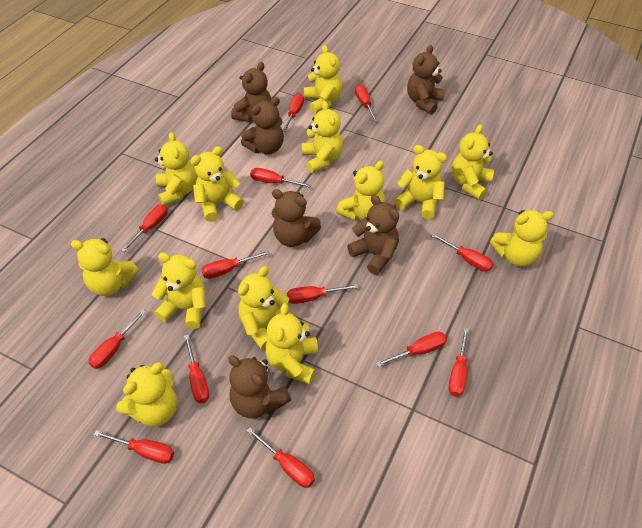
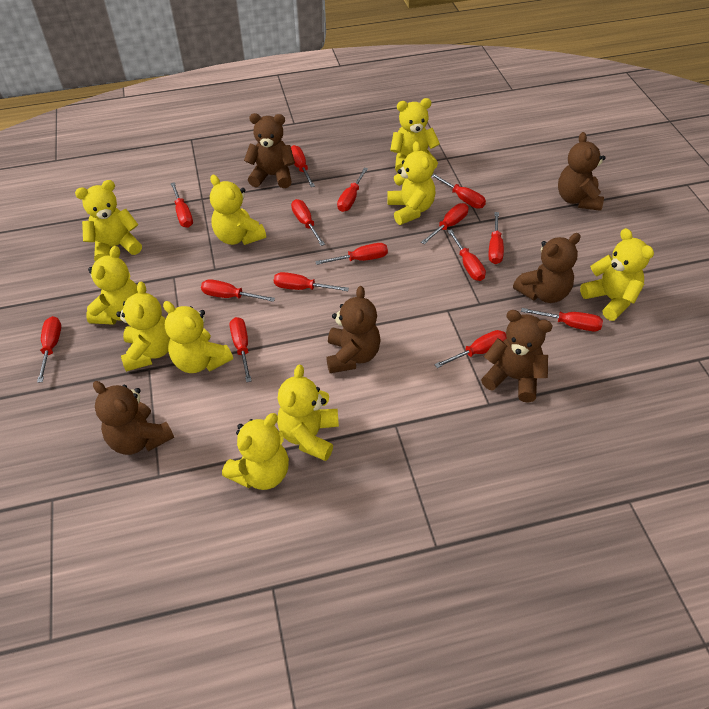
red screwdriver: 13 -> 15
yellow teddy bear: 13 -> 10

